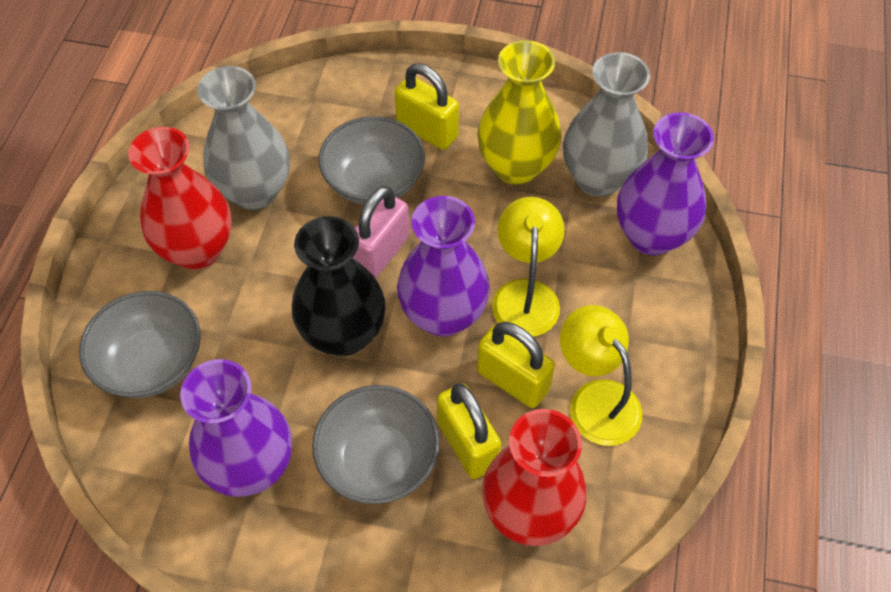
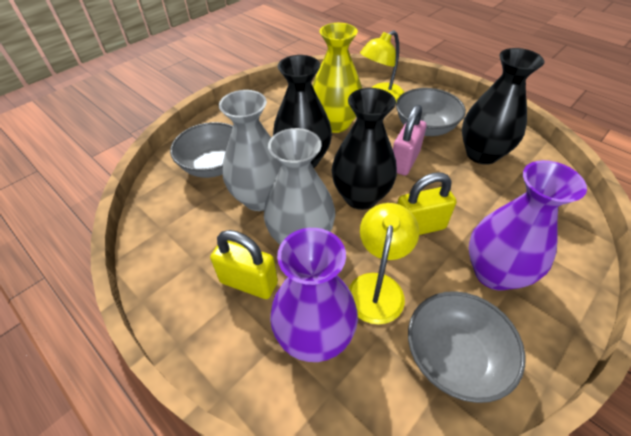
black vase: 1 -> 3
purple vase: 3 -> 2
red vase: 2 -> 0
yellow padlock: 3 -> 2

